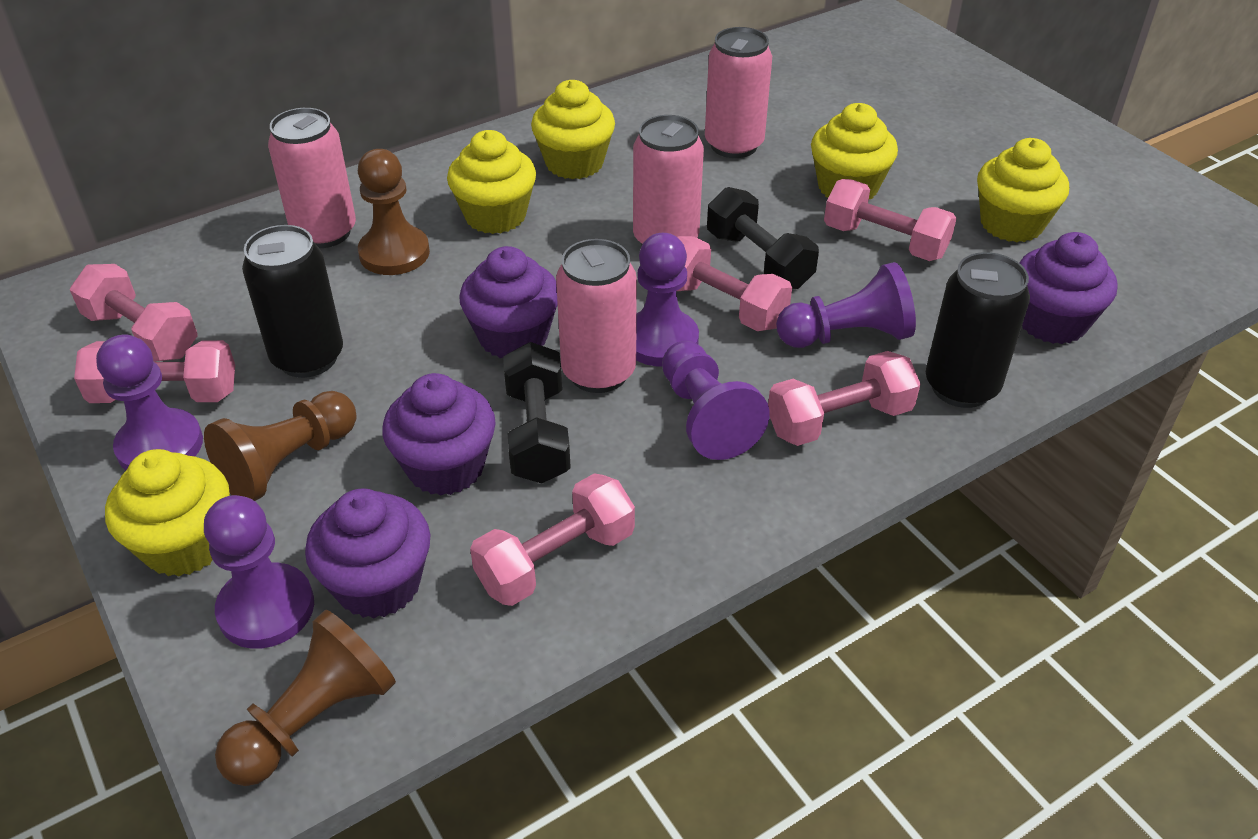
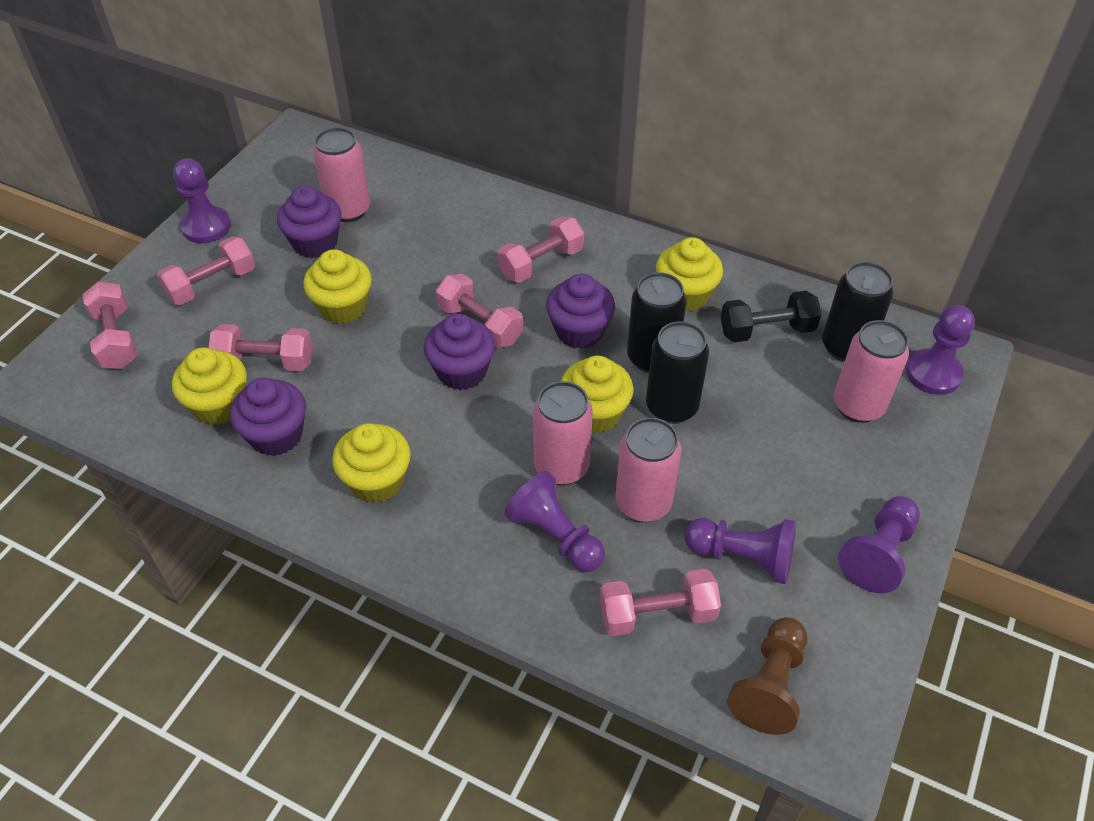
black can: 2 -> 3
black dumbbell: 2 -> 1
brown pawn: 3 -> 1

